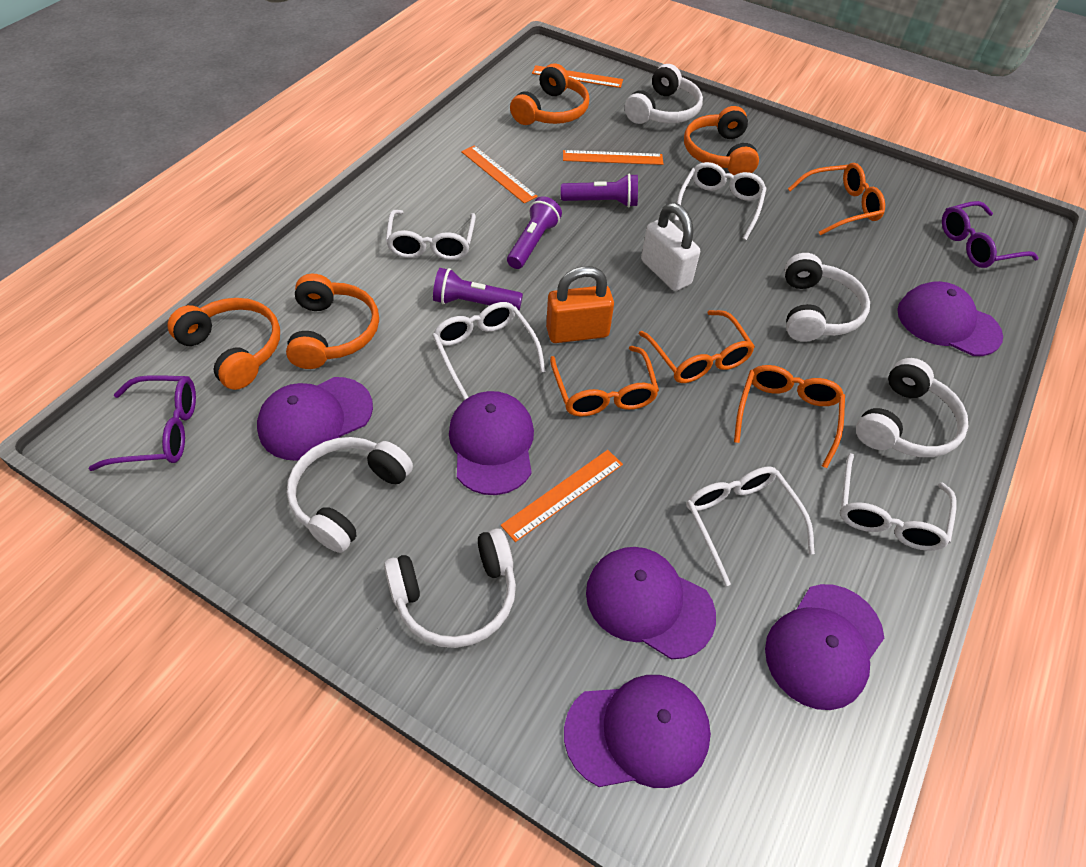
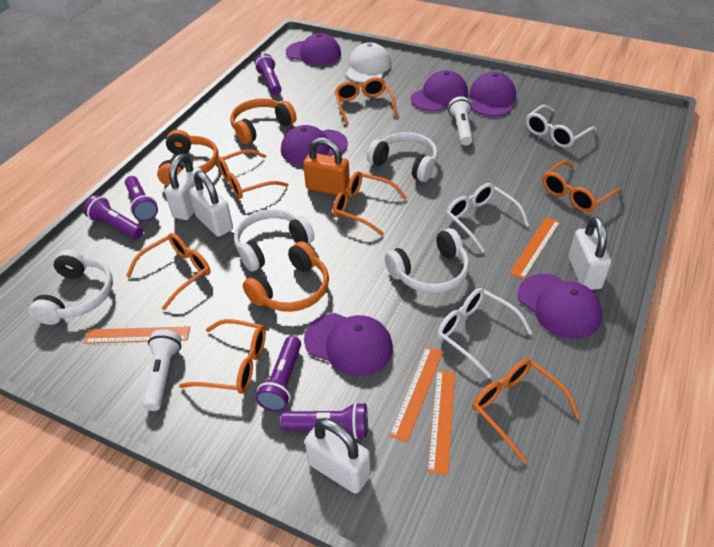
orange glasses: 4 -> 7
orange headphones: 4 -> 3
purple flashlight: 3 -> 5
purple glasses: 2 -> 0
white cap: 0 -> 1
white flashlight: 0 -> 2
white glasses: 5 -> 3
white headphones: 5 -> 4
white padlock: 1 -> 4

